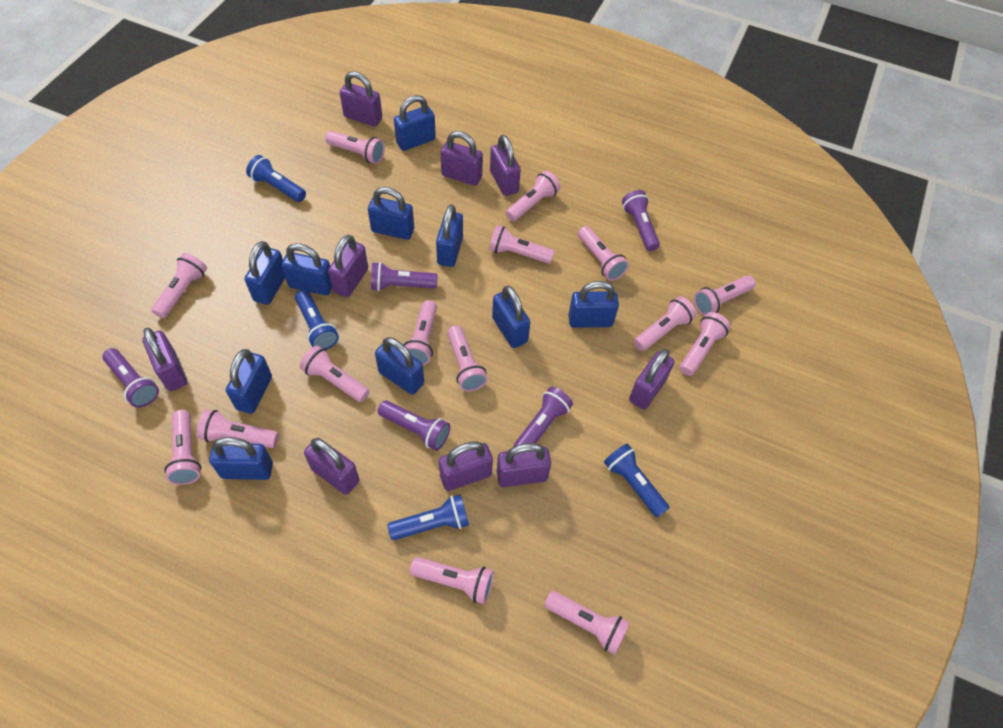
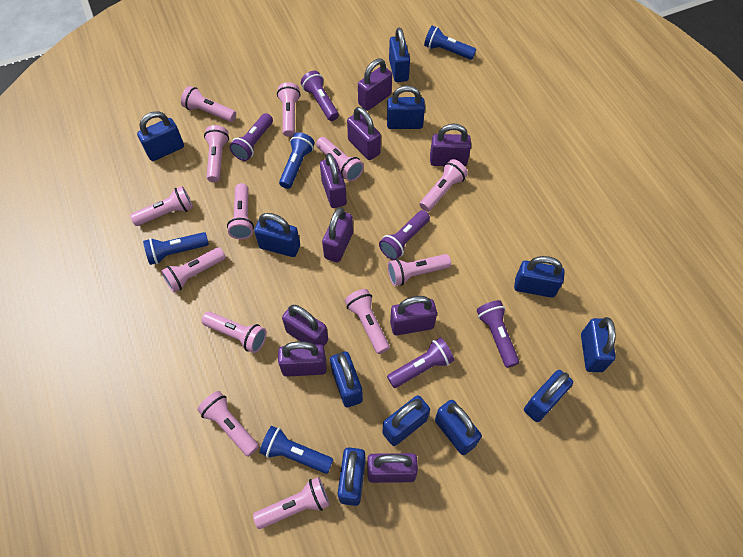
blue padlock: 10 -> 11
pink flashlight: 15 -> 13

